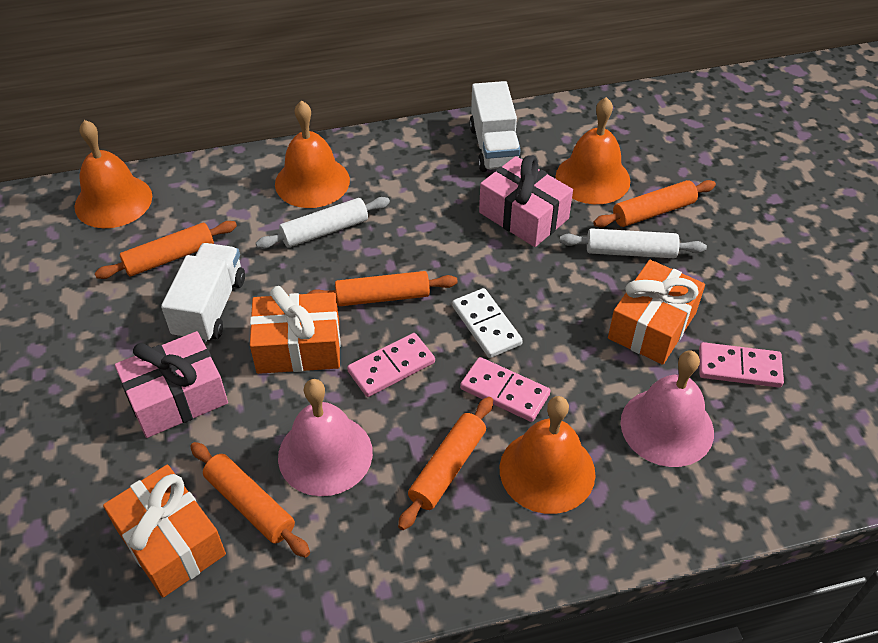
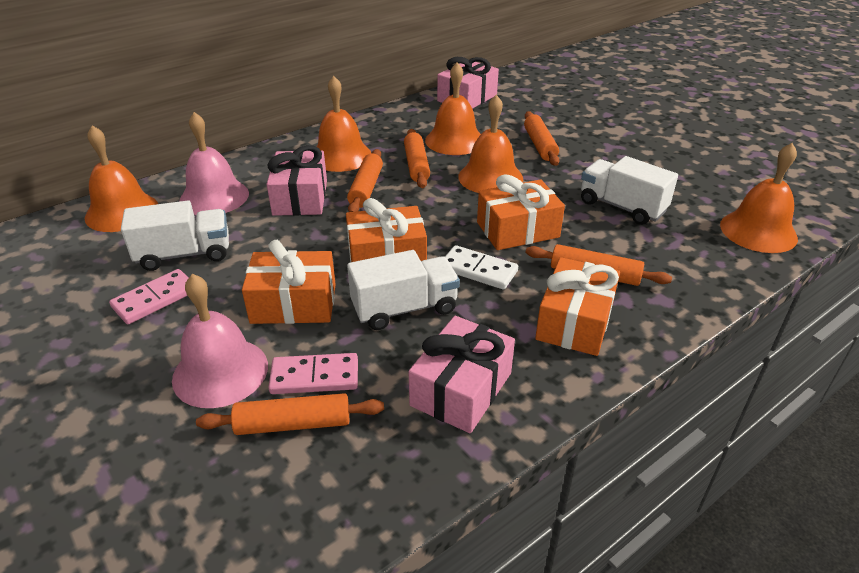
orange bell: 4 -> 5
orange gift: 3 -> 4
pink domino: 3 -> 2
pink gift: 2 -> 3
white rolling pin: 2 -> 0
white truck: 2 -> 3

